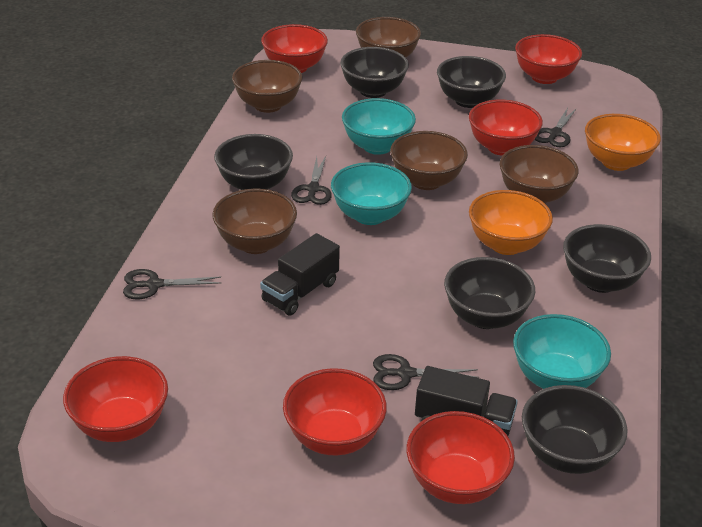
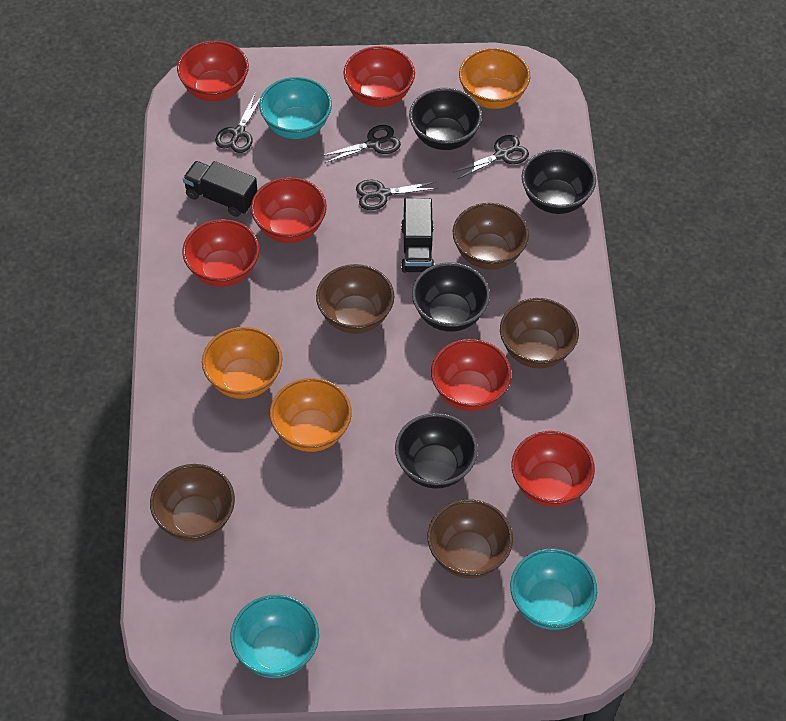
black bowl: 6 -> 4
orange bowl: 2 -> 3

